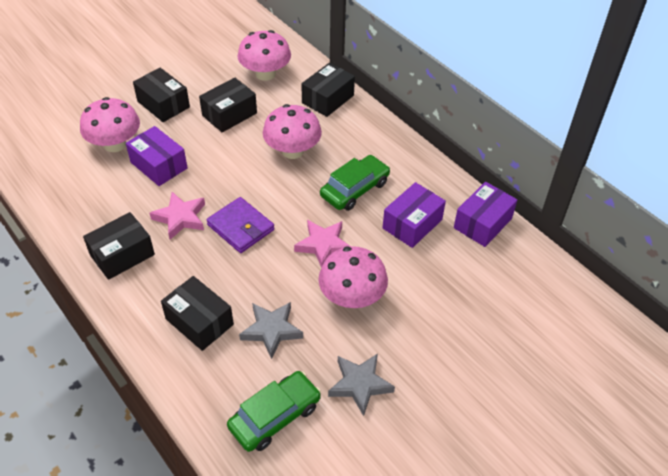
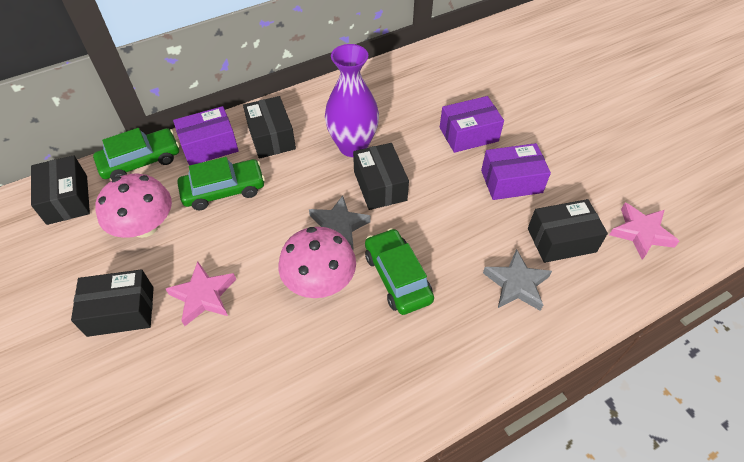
green car: 2 -> 3
pink mushroom: 4 -> 2
purple vase: 0 -> 1
purple wallet: 1 -> 0

